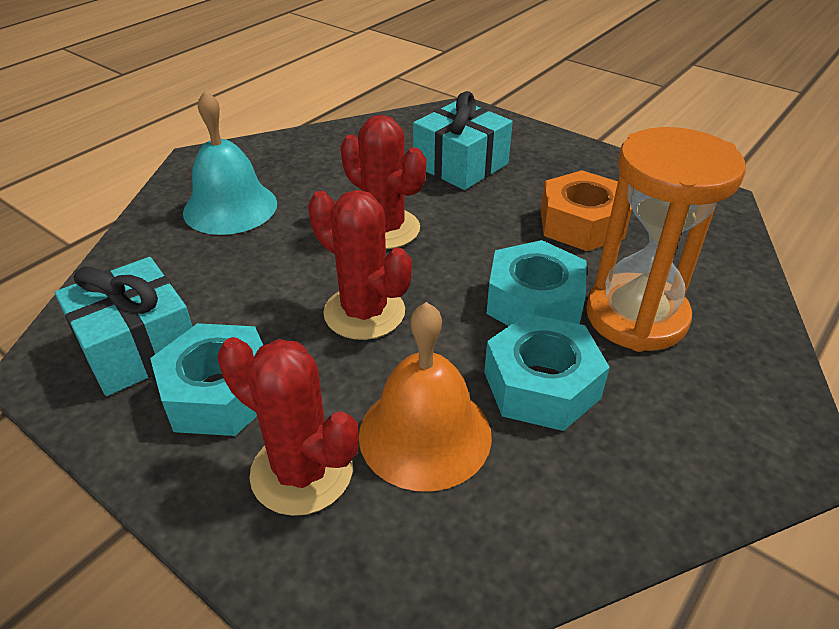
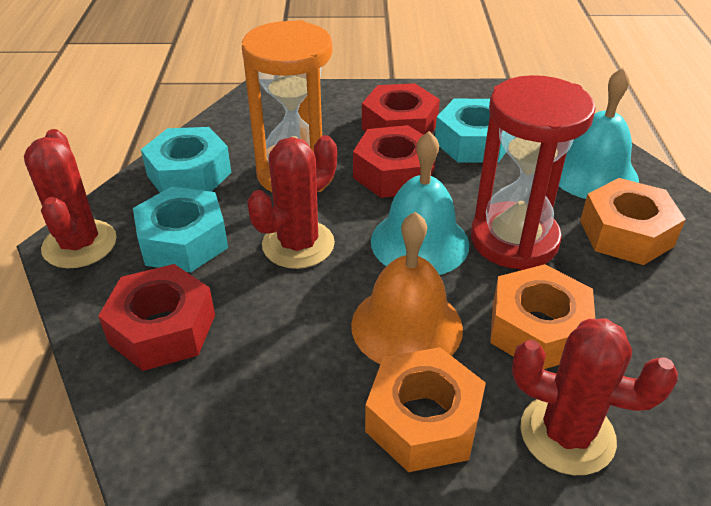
orange nut: 1 -> 3
red hourglass: 0 -> 1
red nut: 0 -> 3
turquoise bell: 1 -> 2
turquoise gift: 2 -> 0

